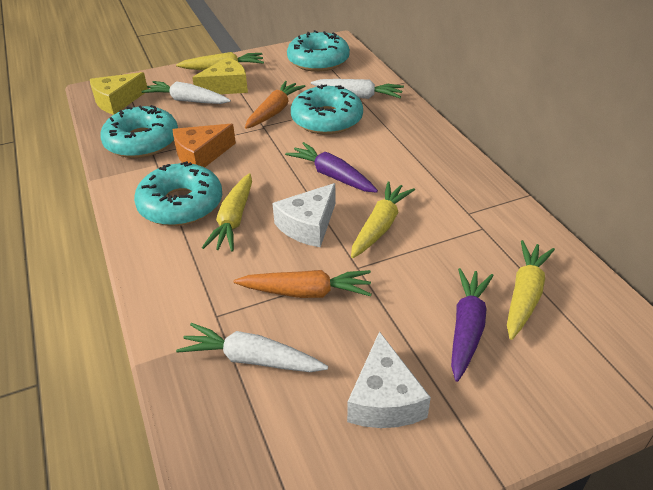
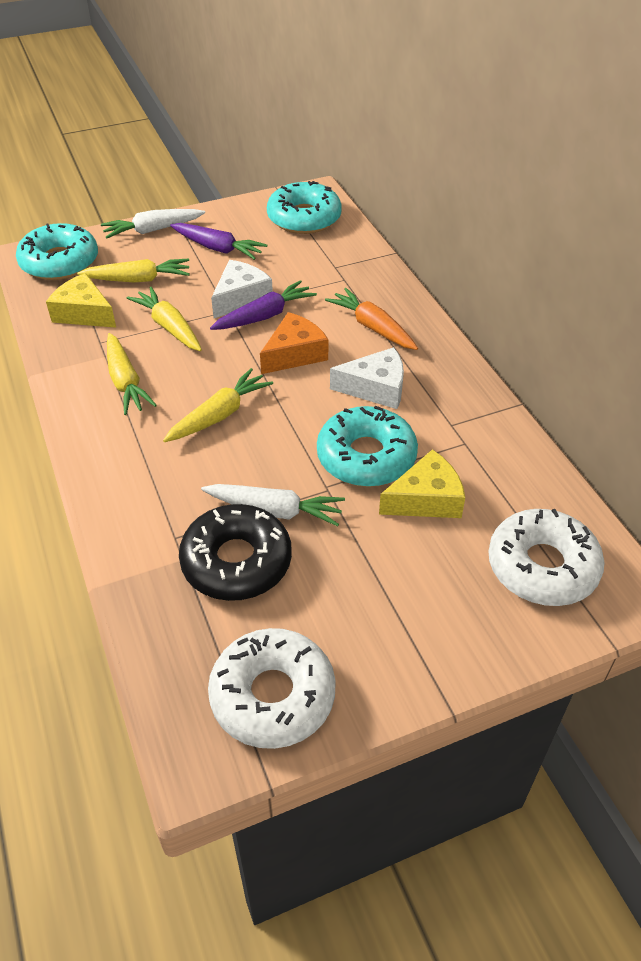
black donut: 0 -> 1
orange carrot: 2 -> 1
turquoise donut: 4 -> 3
white carrot: 3 -> 2
white donut: 0 -> 2

